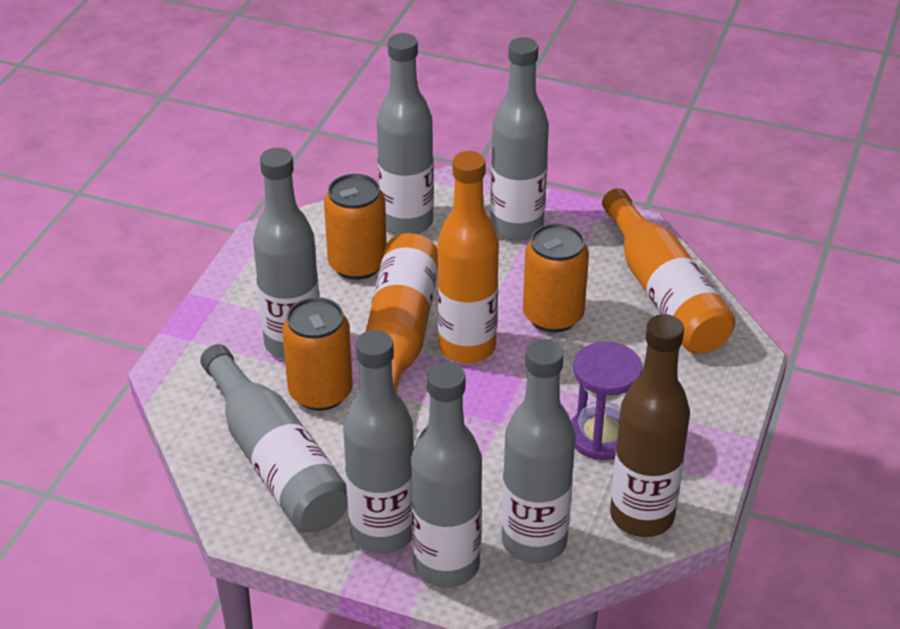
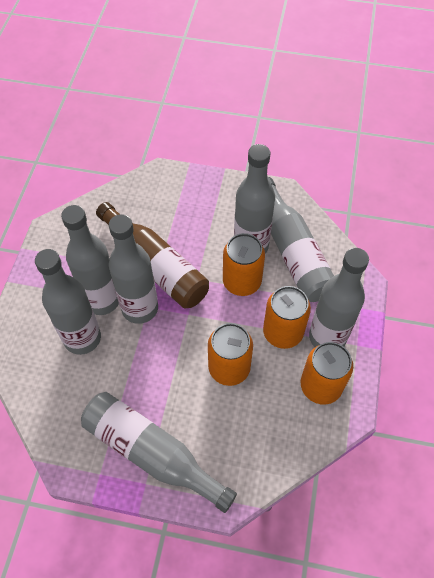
orange bottle: 3 -> 0
orange can: 3 -> 4
purple hourglass: 1 -> 0

